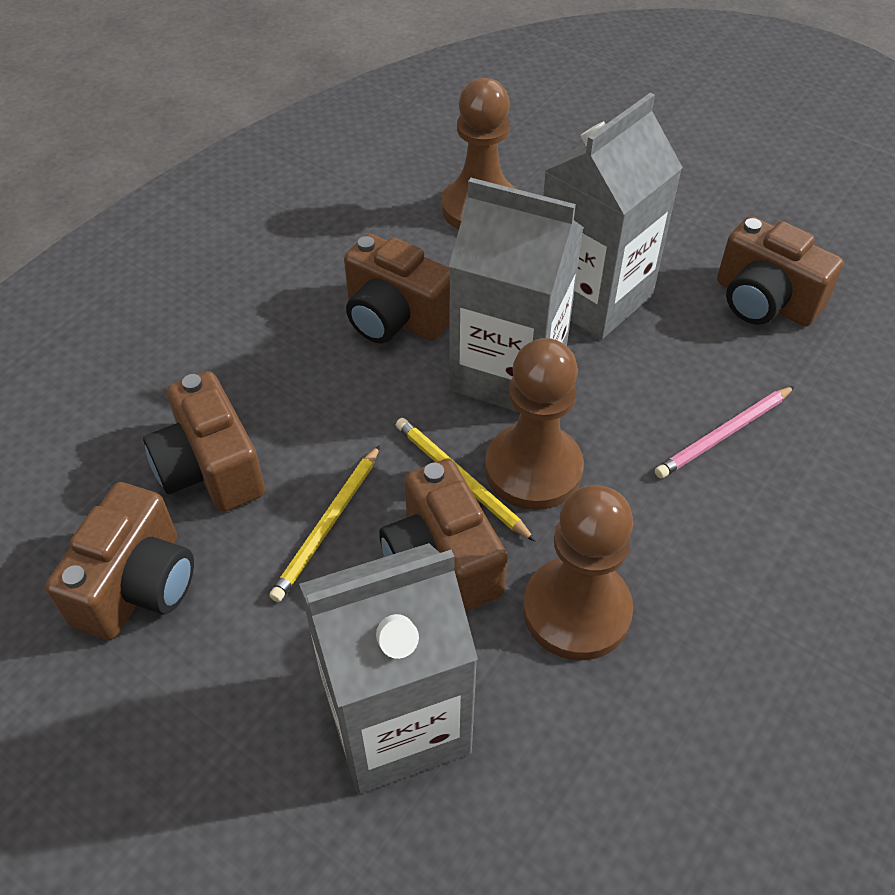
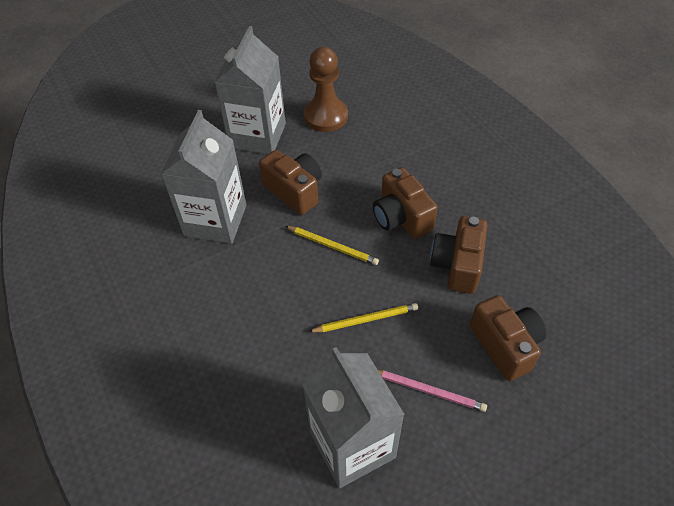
brown camera: 5 -> 4
brown pawn: 3 -> 1

